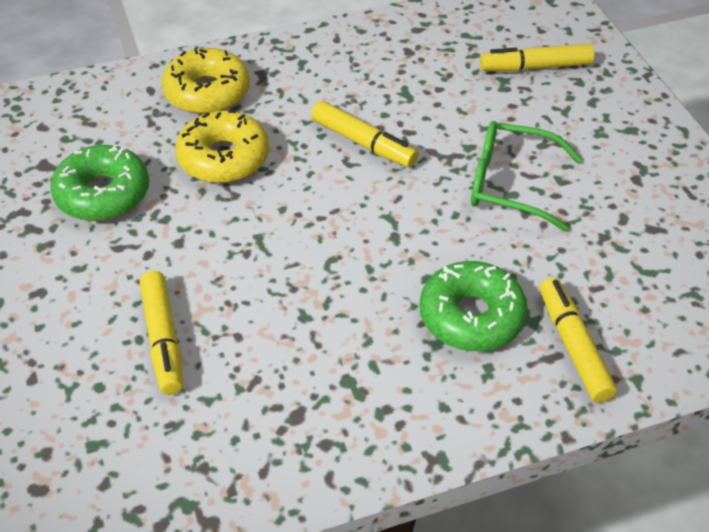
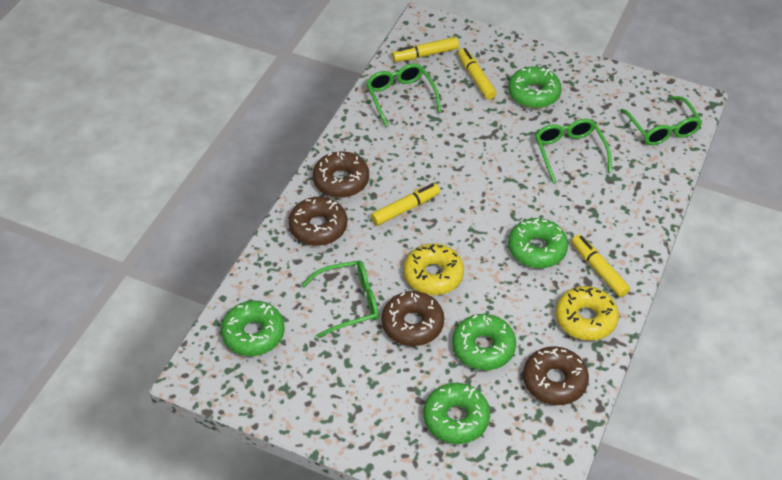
brown donut: 0 -> 4
green donut: 2 -> 5
green glasses: 1 -> 4

